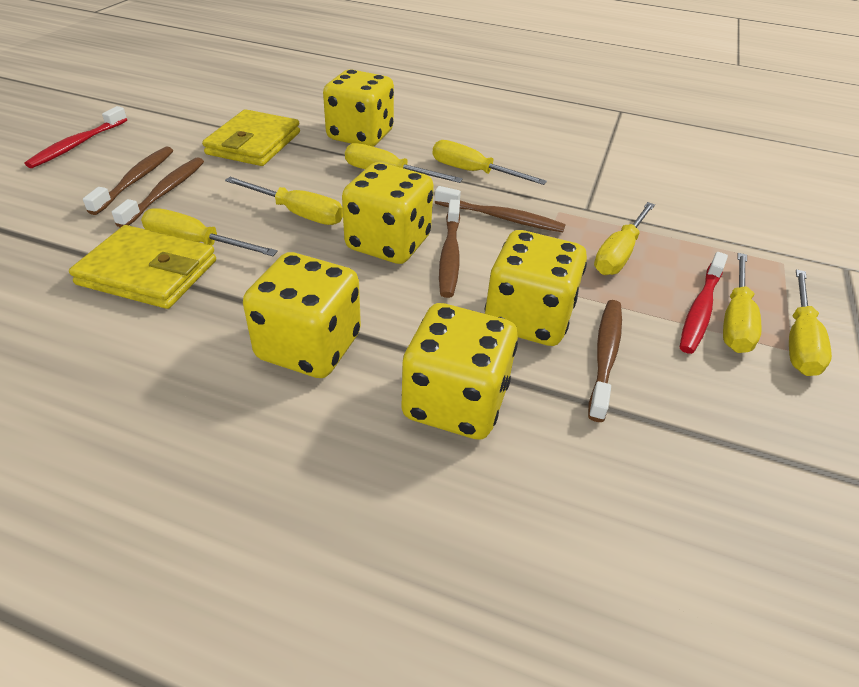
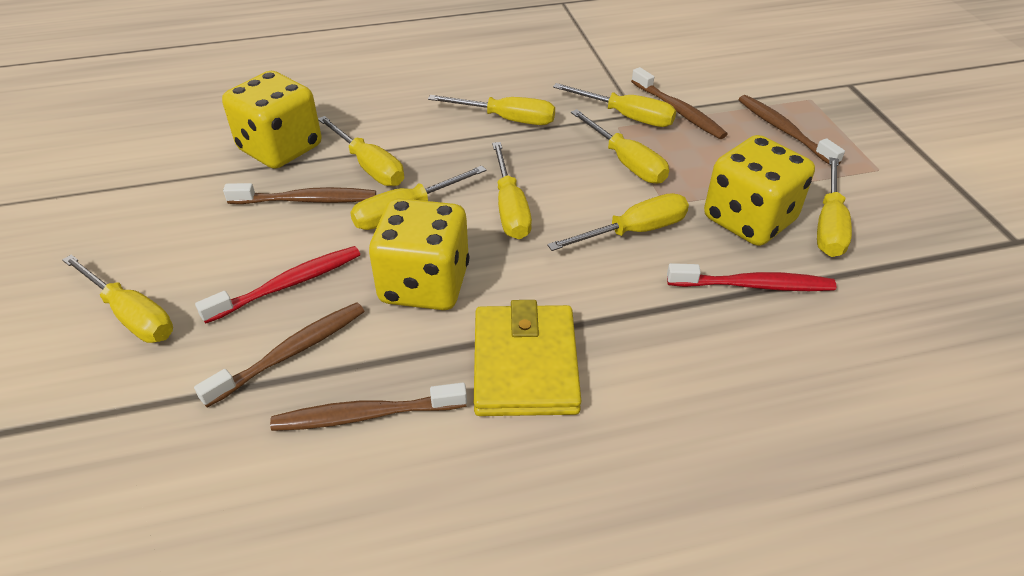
yellow dice: 5 -> 3
yellow screwdriver: 7 -> 9
yellow wallet: 2 -> 1

